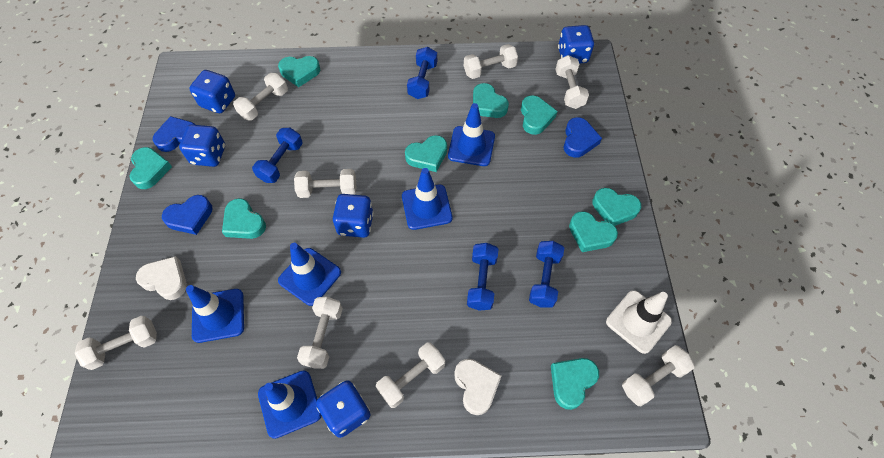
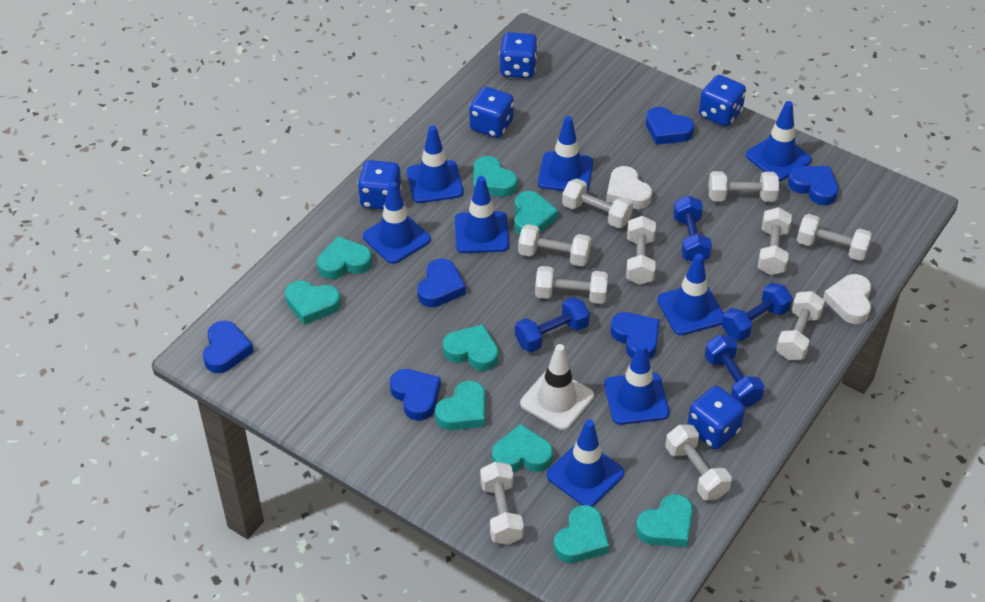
blue heart: 3 -> 6
blue traffic cone: 5 -> 8
white dumbbell: 8 -> 10

